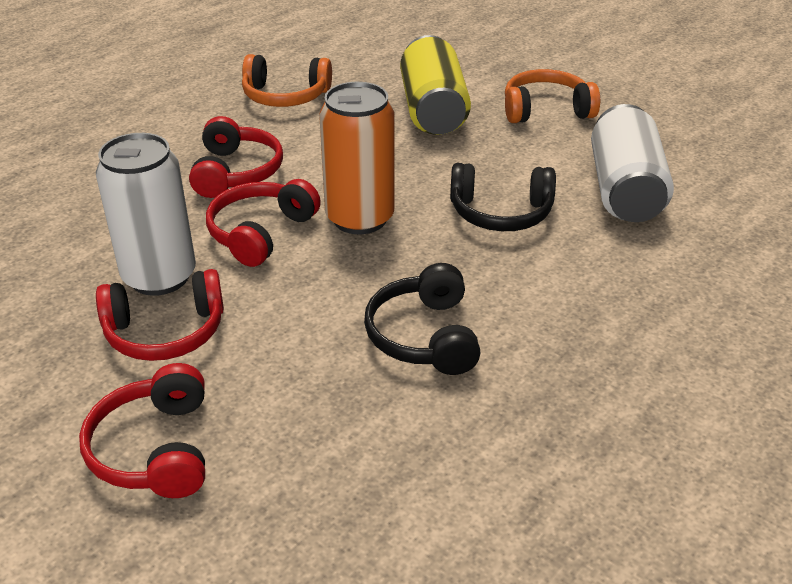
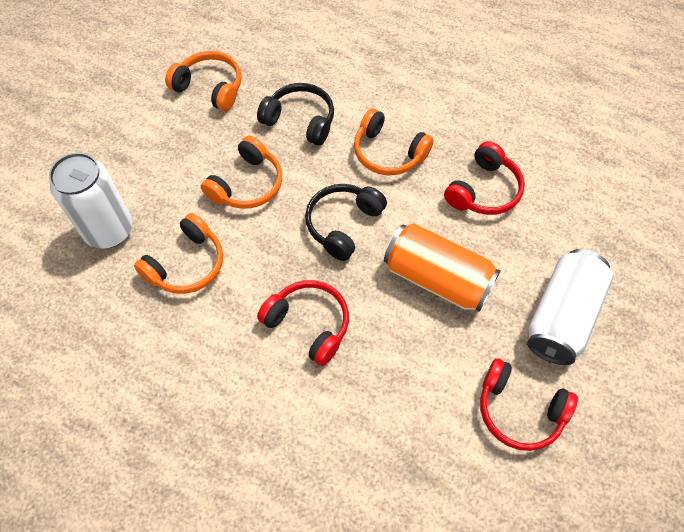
orange headphones: 2 -> 4
red headphones: 4 -> 3
yellow can: 1 -> 0

